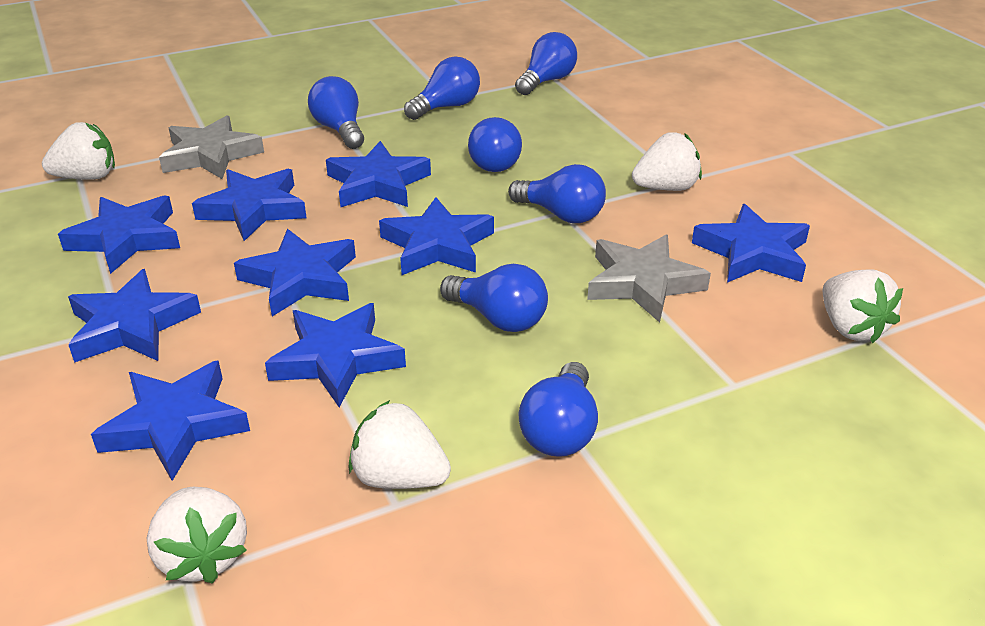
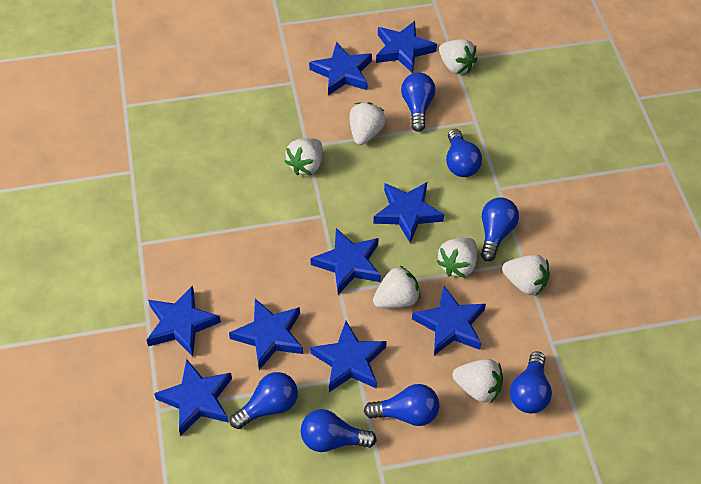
grey star: 2 -> 0
white strawberry: 5 -> 7

